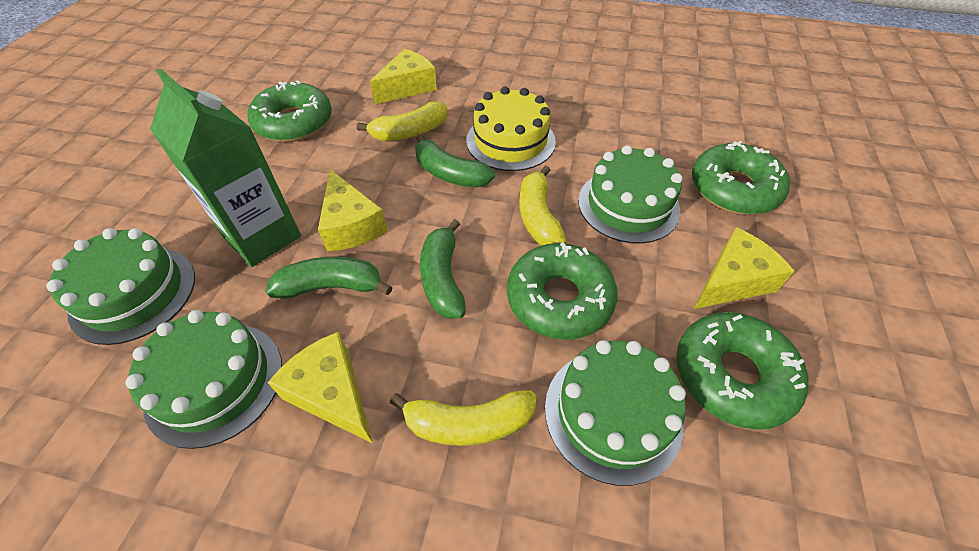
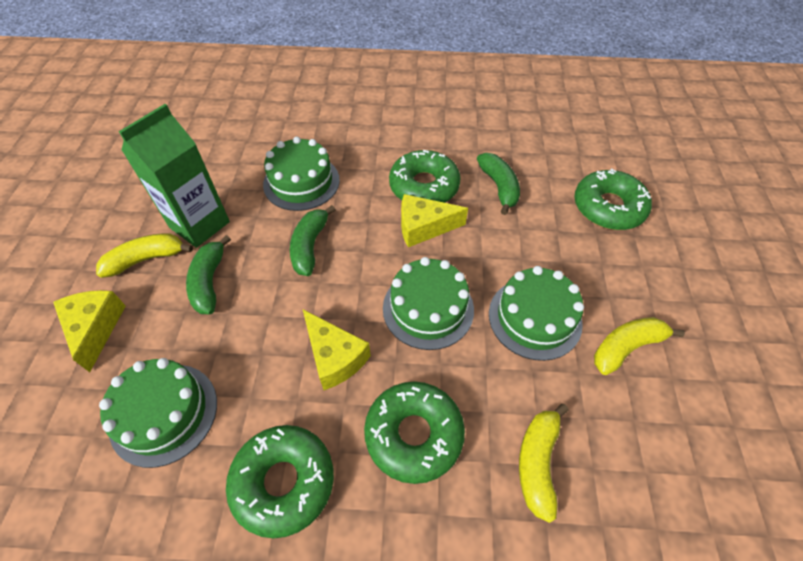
yellow cake: 1 -> 0
yellow cheese: 4 -> 3

